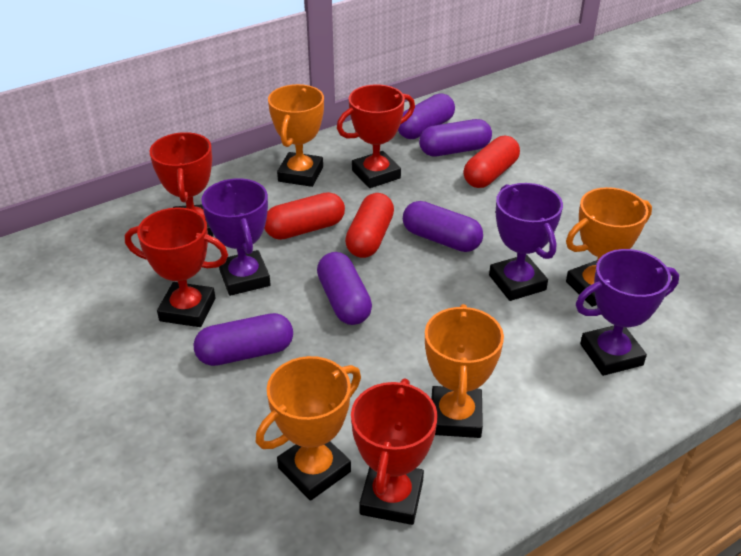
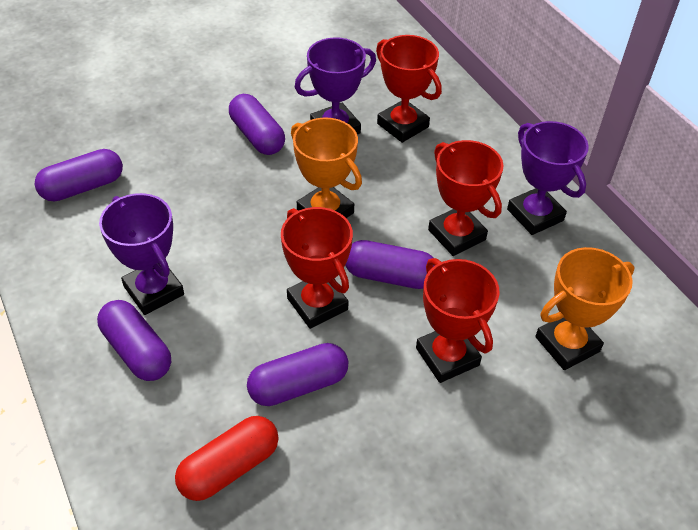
orange trophy: 4 -> 2
red capsule: 3 -> 1

